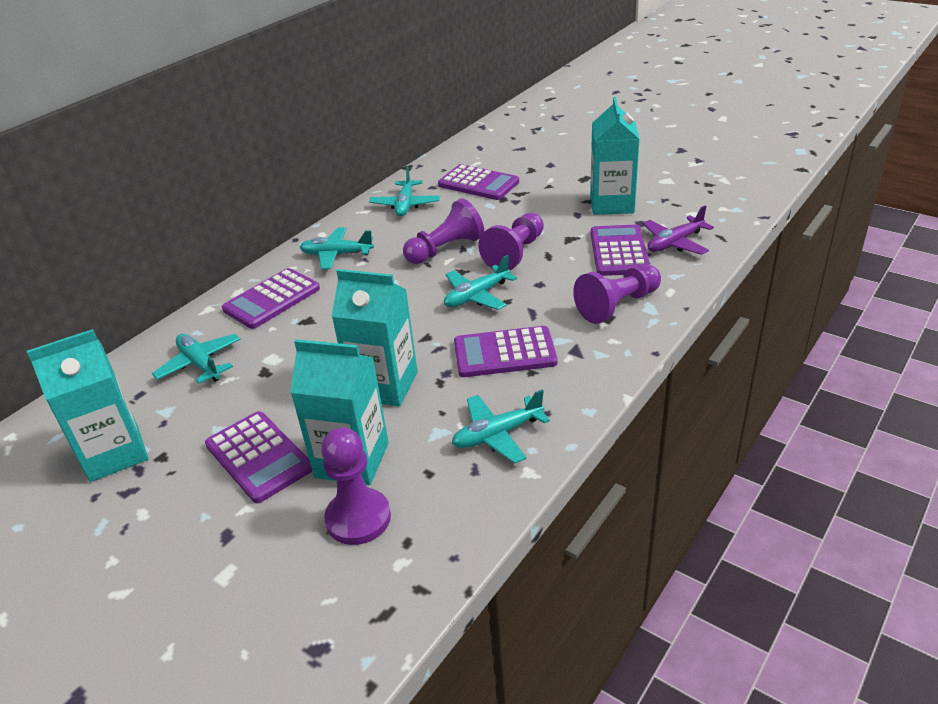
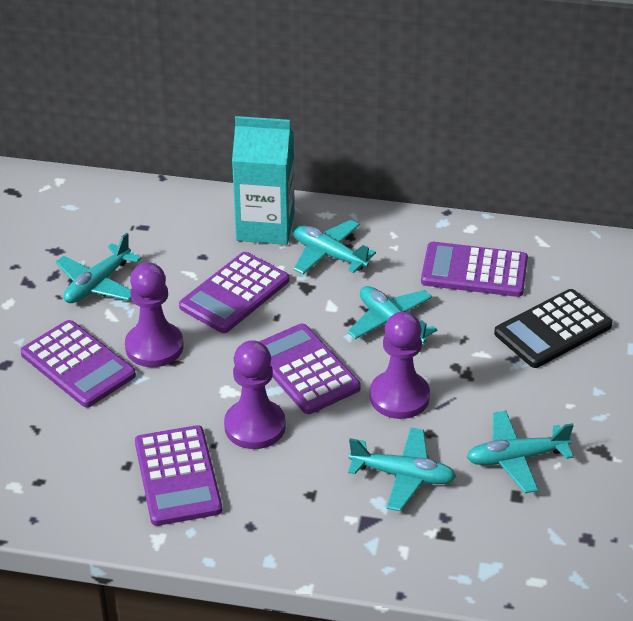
black calculator: 0 -> 1
purple pawn: 4 -> 3
purple plane: 1 -> 0
turquoise carton: 4 -> 1

